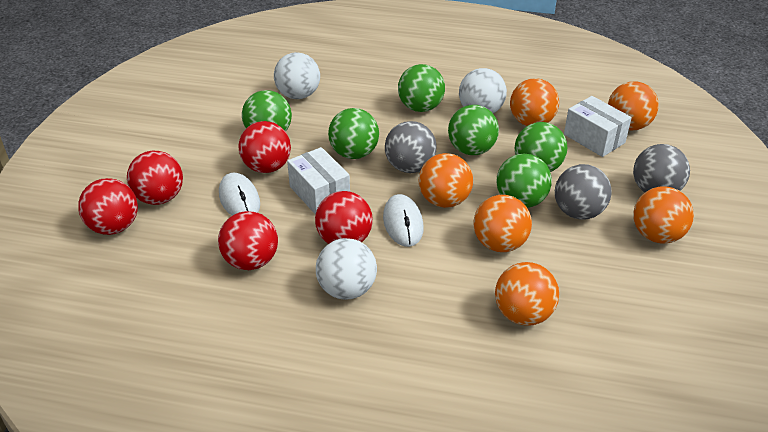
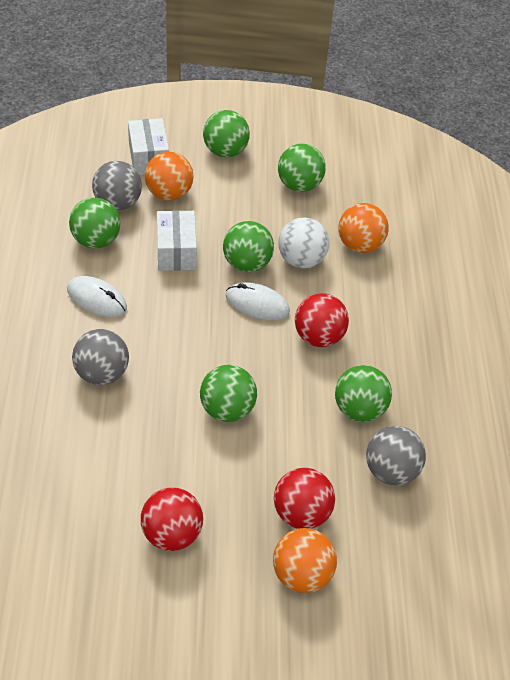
orange ball: 6 -> 3
red ball: 5 -> 3
white ball: 3 -> 1

